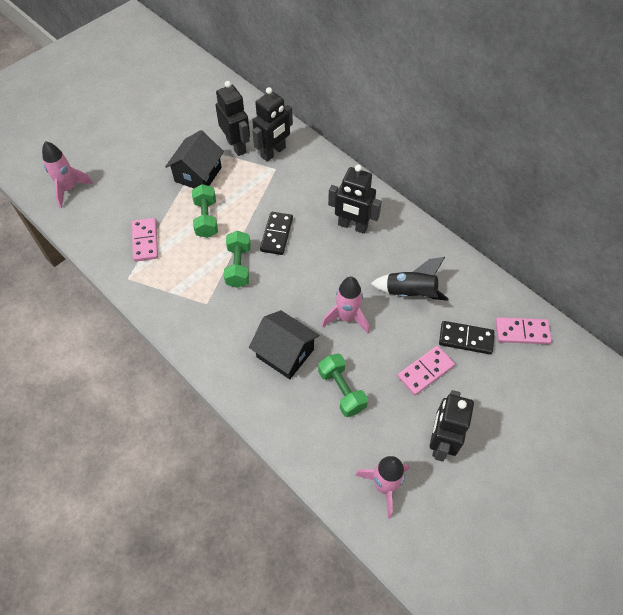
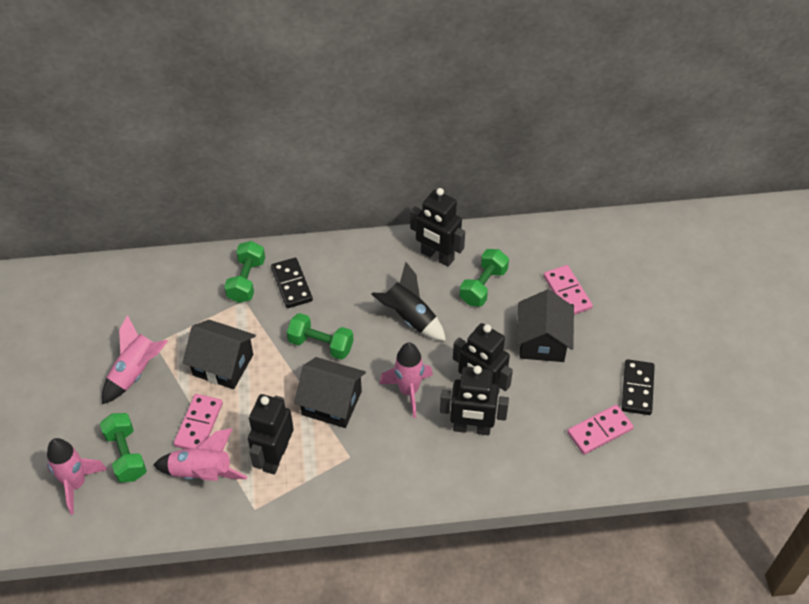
black house: 2 -> 3
green dumbbell: 3 -> 4
pink rocket: 3 -> 4

